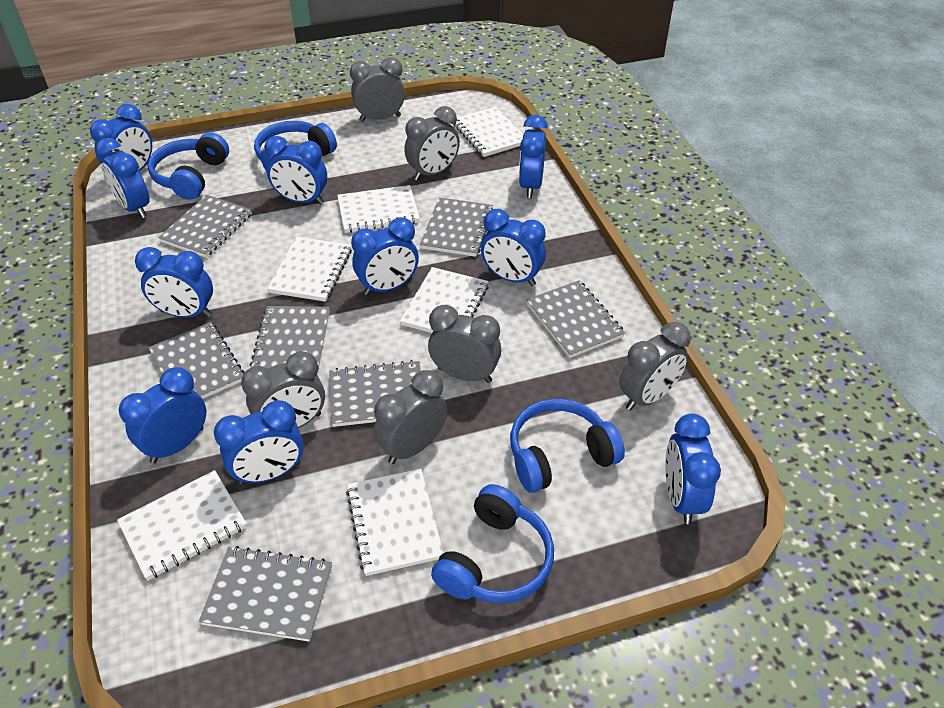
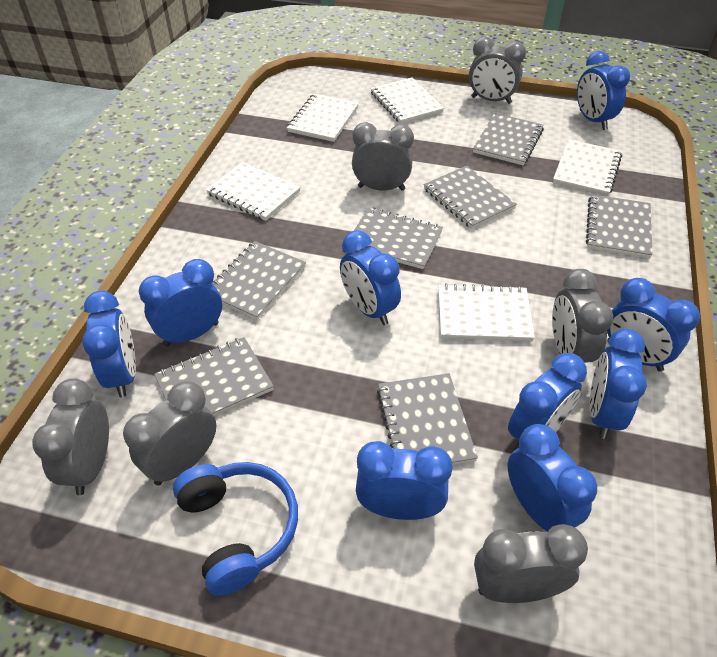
blue clock: 10 -> 9
blue headphones: 4 -> 1
white notebook: 6 -> 5

